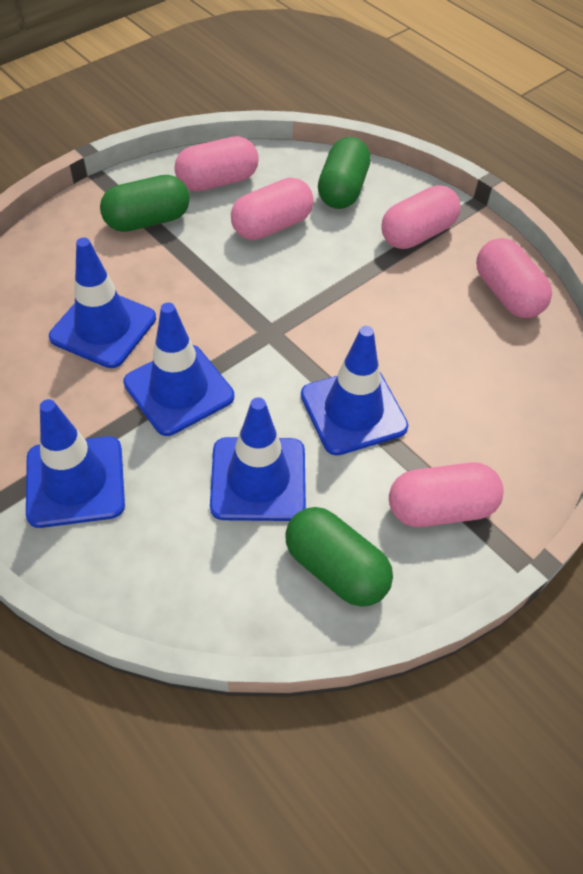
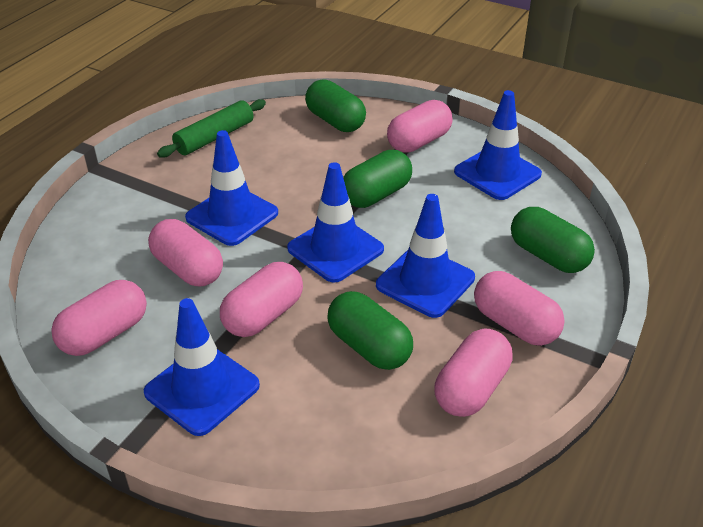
green capsule: 3 -> 4
green rolling pin: 0 -> 1
pink capsule: 5 -> 6

